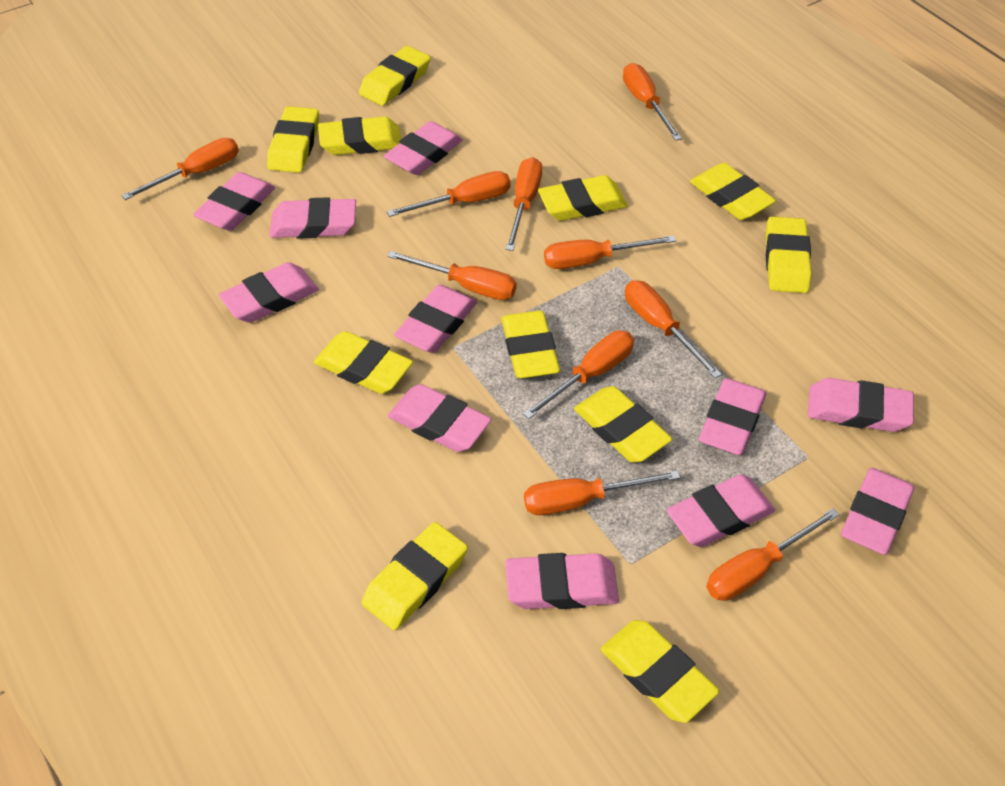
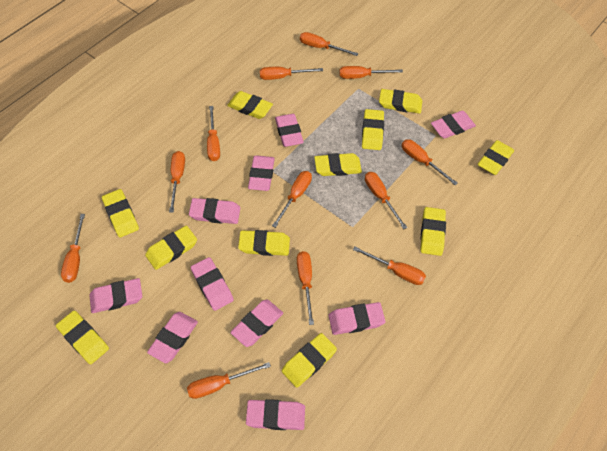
orange screwdriver: 10 -> 12
pink eraser: 11 -> 10

